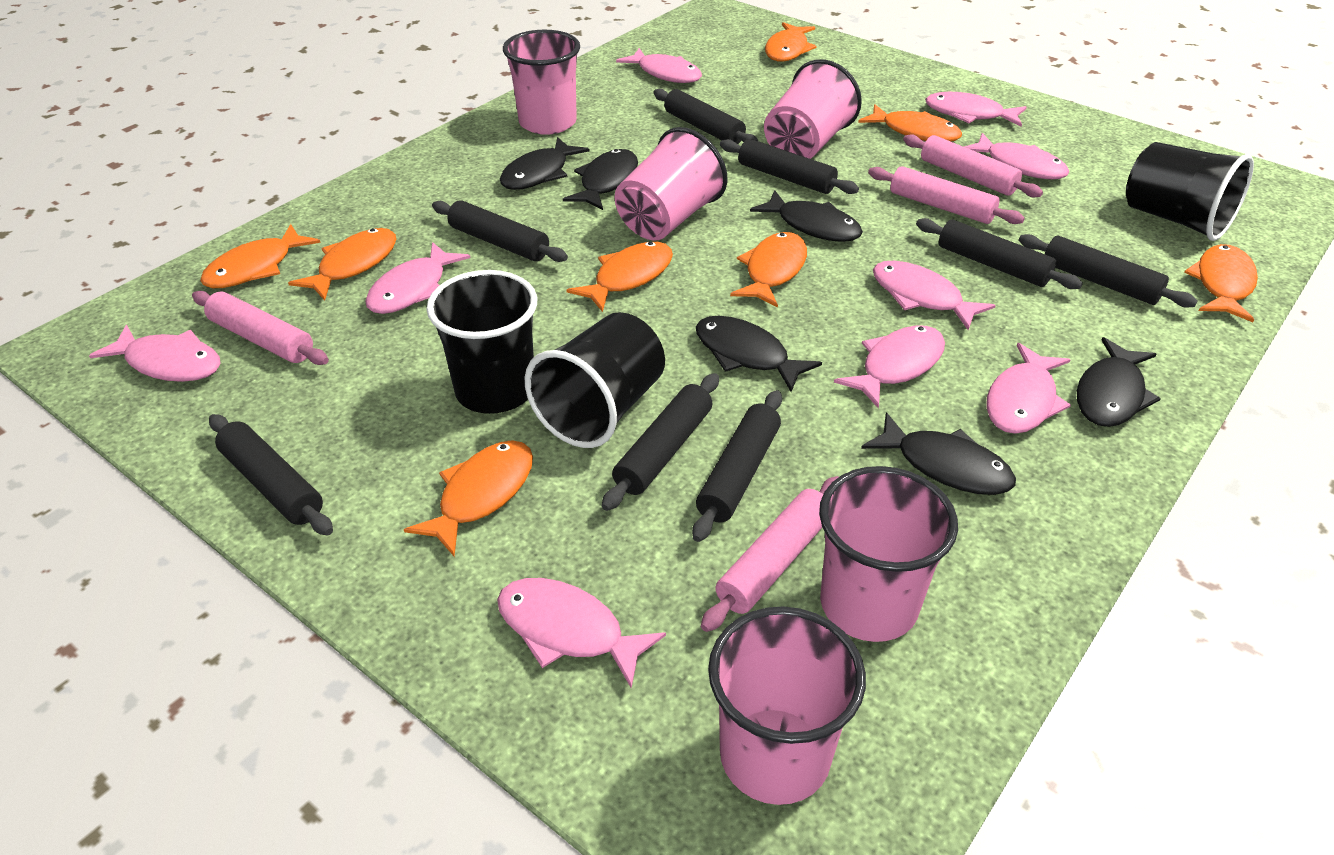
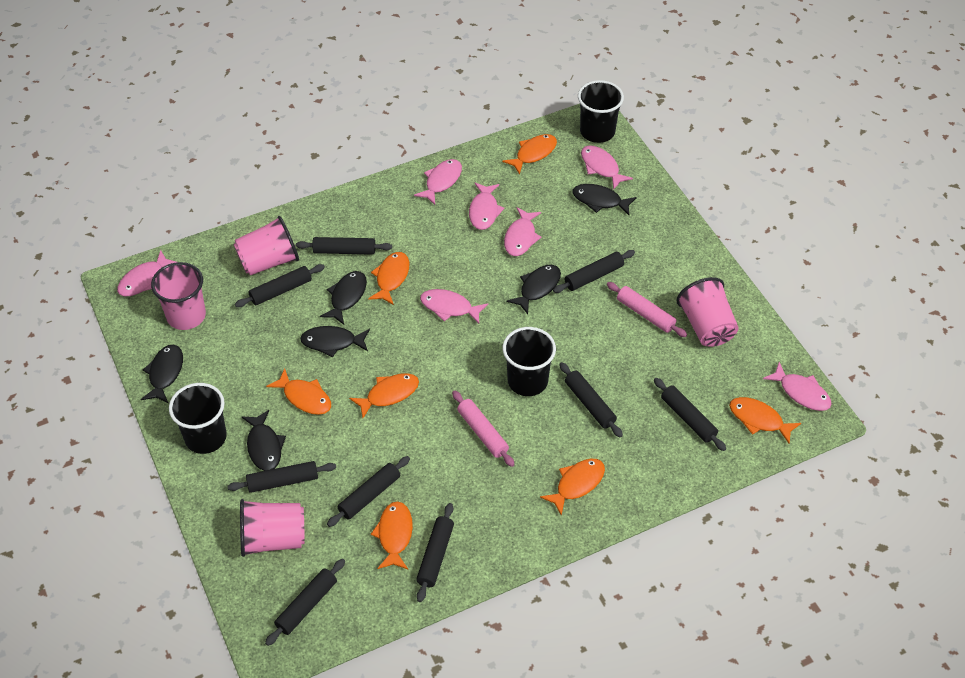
black rolling pin: 8 -> 9
orange fish: 8 -> 7
pink cup: 5 -> 4
pink fish: 9 -> 7
pink rolling pin: 4 -> 2

